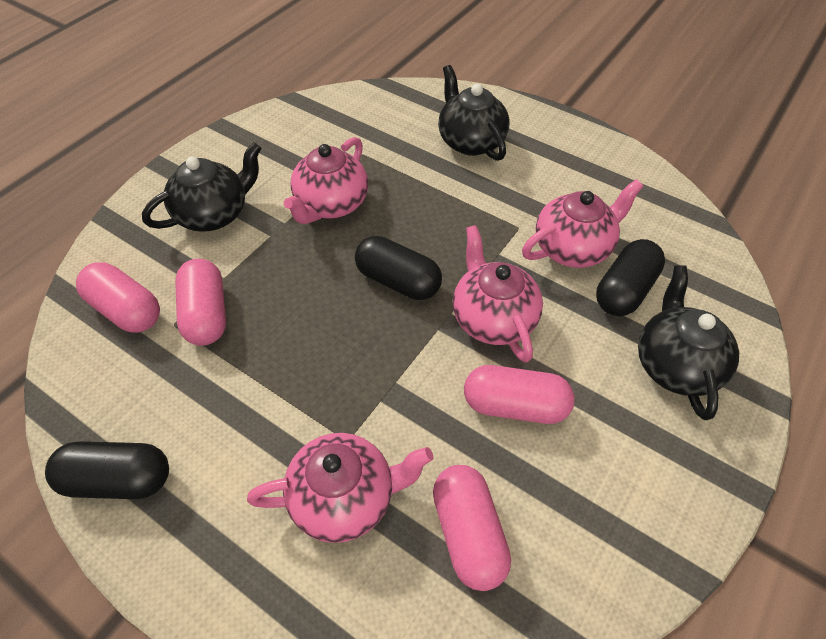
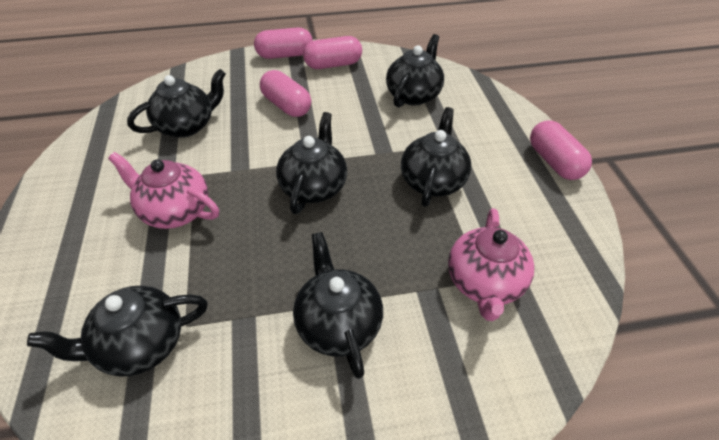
black capsule: 3 -> 0
black teapot: 3 -> 6
pink teapot: 4 -> 2

